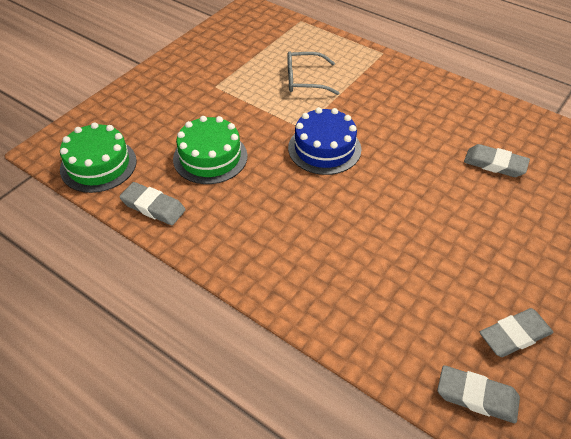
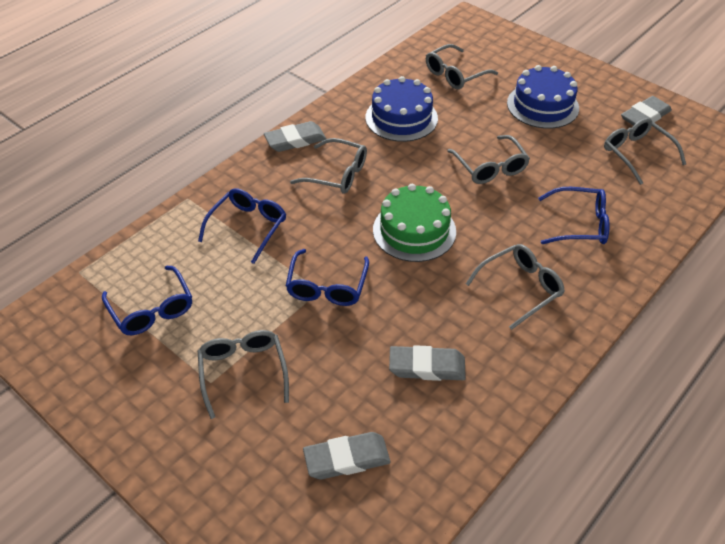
blue cake: 1 -> 2
blue glasses: 0 -> 4
green cake: 2 -> 1
grey glasses: 1 -> 6

